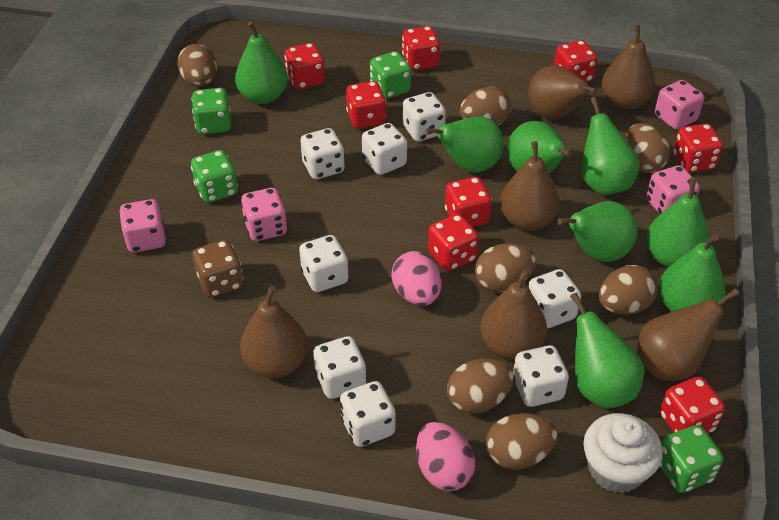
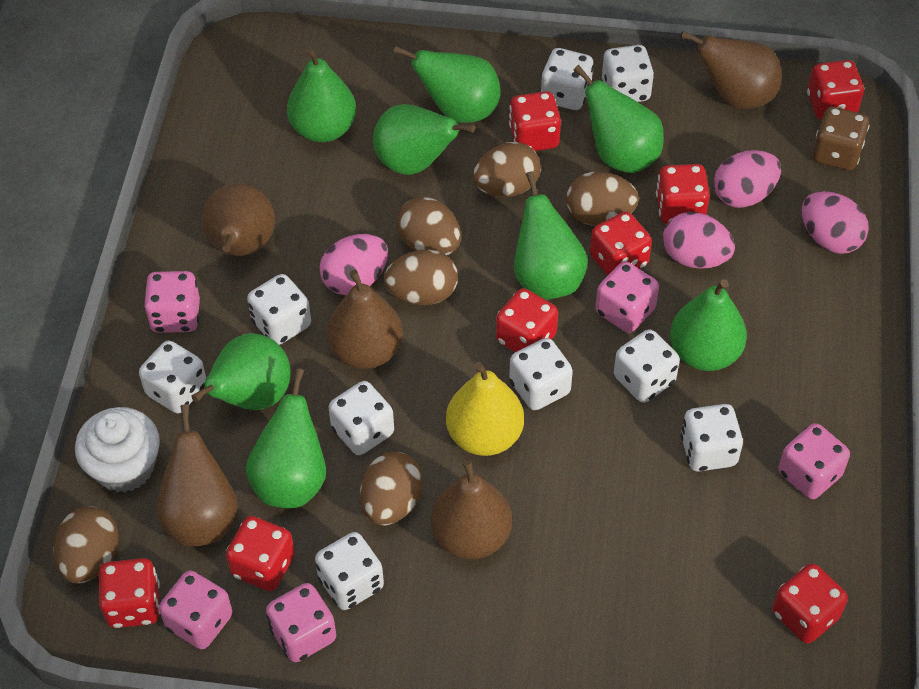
brown egg: 7 -> 6
brown pear: 6 -> 5
green dice: 4 -> 0
pink dice: 4 -> 5
pink egg: 2 -> 4
white dice: 8 -> 9
yellow pear: 0 -> 1

